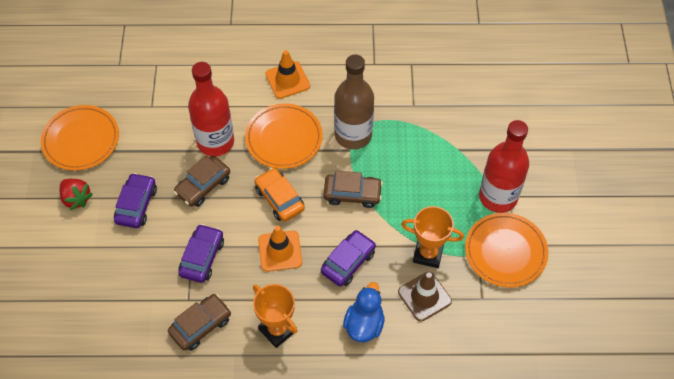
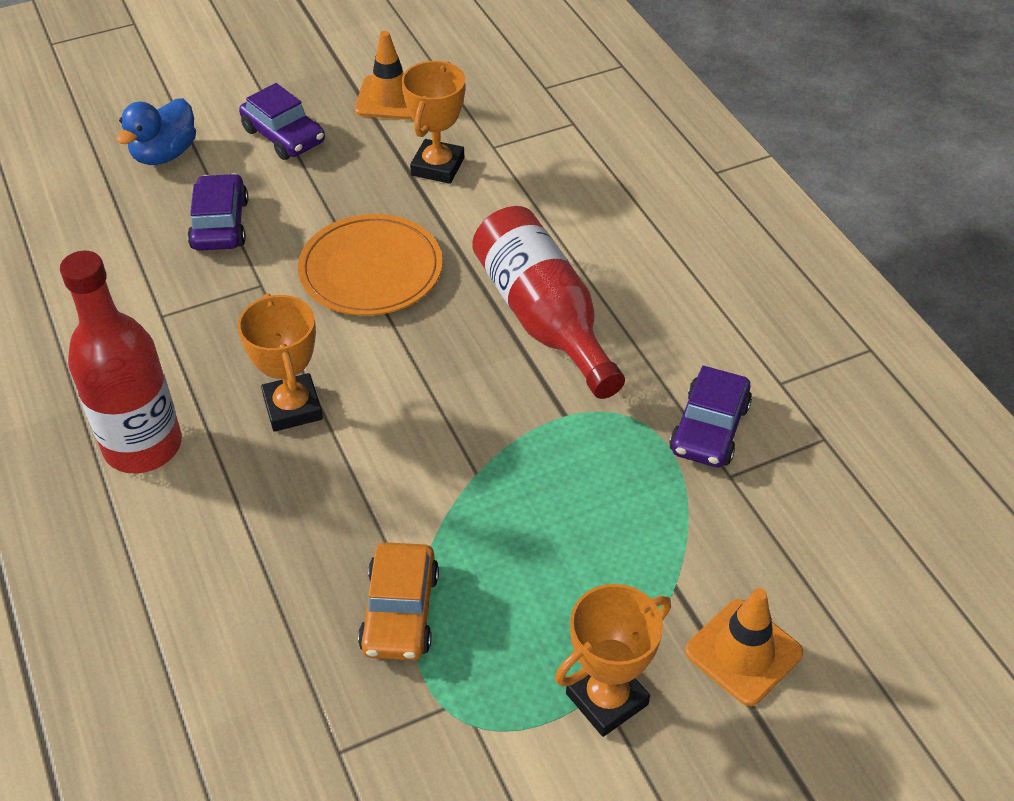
brown bottle: 1 -> 0
brown car: 3 -> 0
brown traffic cone: 1 -> 0
orange plate: 3 -> 1
orange trophy: 2 -> 3
red strawberry: 1 -> 0

